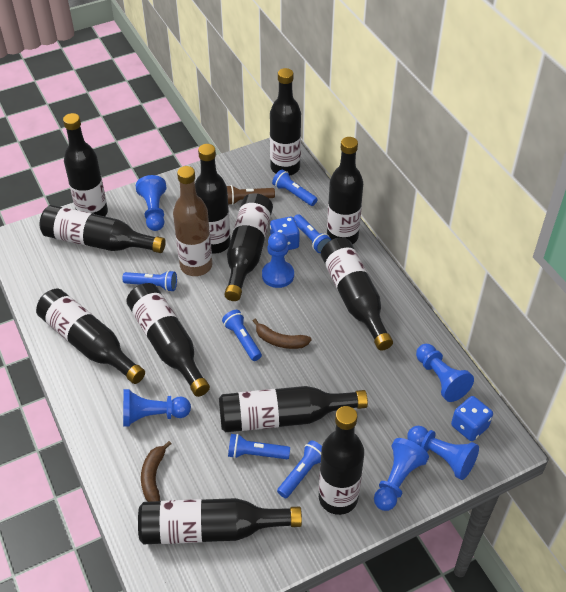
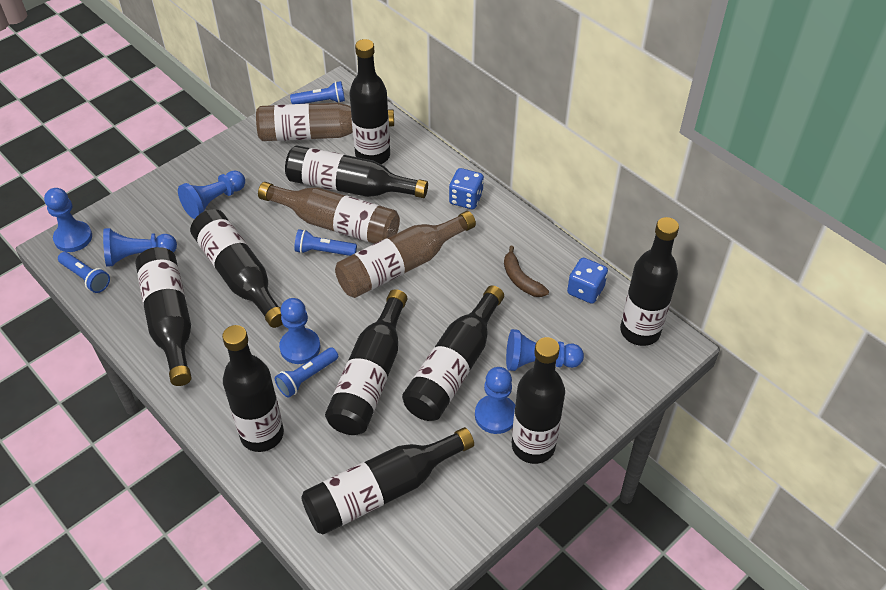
black bottle: 12 -> 10
blue flashlight: 6 -> 4
brown banana: 2 -> 1
brown bottle: 1 -> 3
brown flashlight: 1 -> 0

